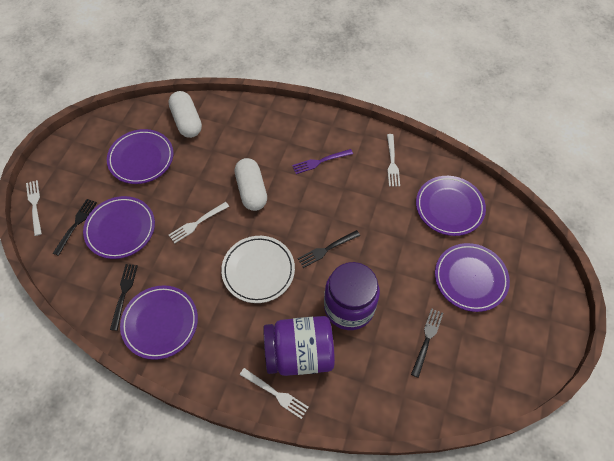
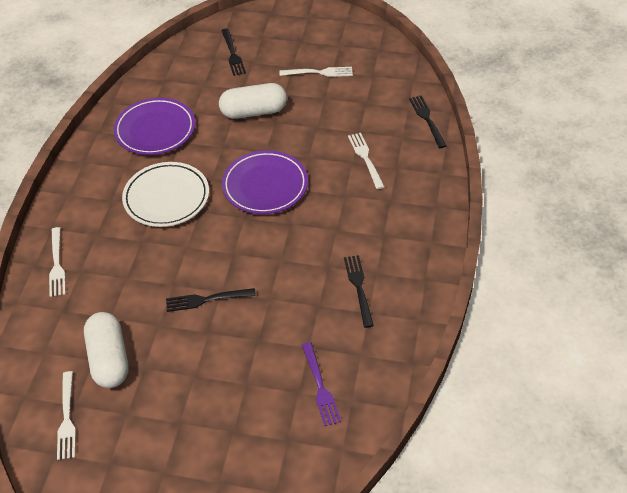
purple jar: 2 -> 0
purple plate: 5 -> 2

